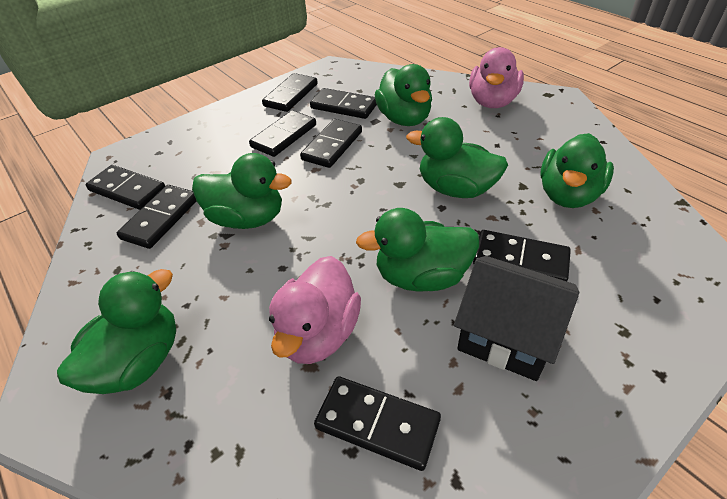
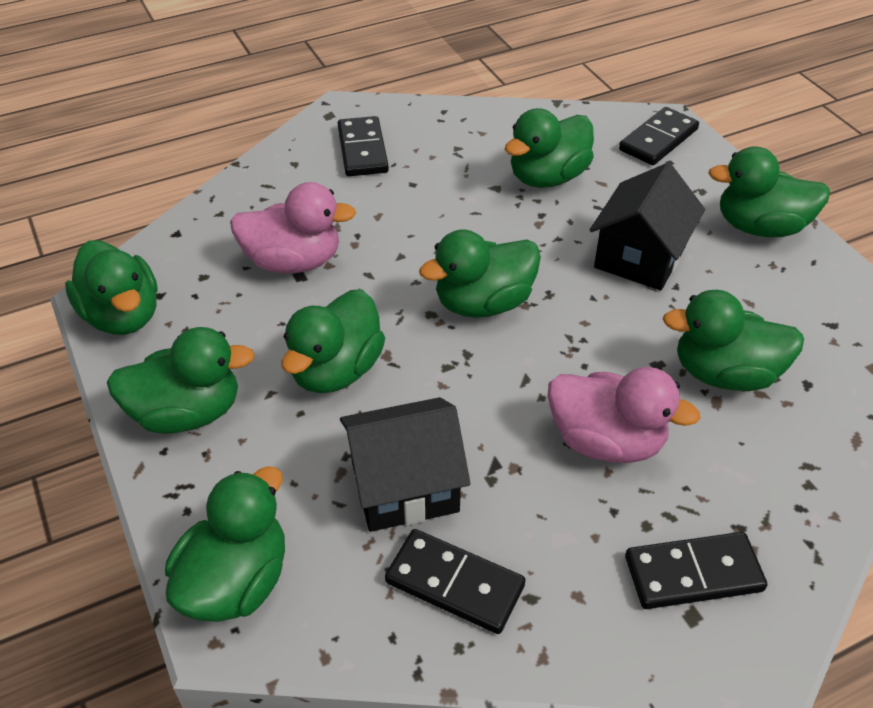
black domino: 8 -> 4
black house: 1 -> 2
green duck: 6 -> 8

